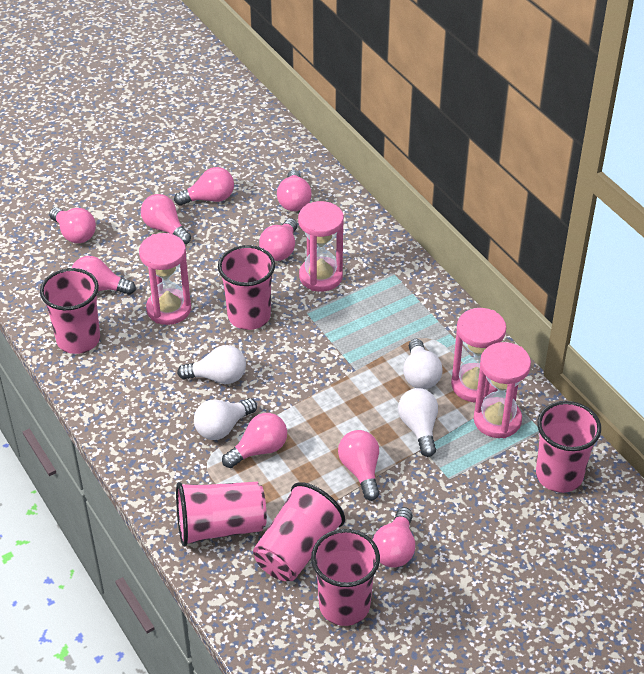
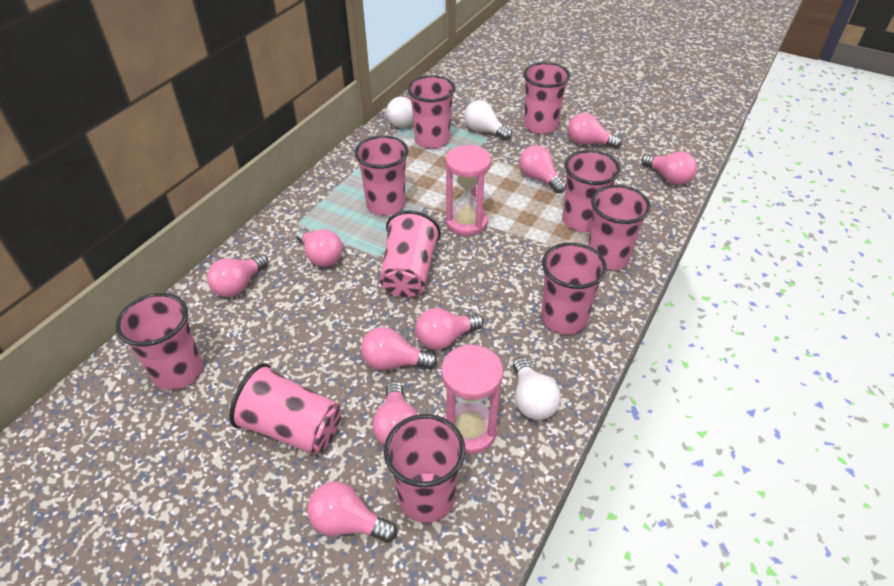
pink cup: 6 -> 10
pink hourglass: 4 -> 2
white light bulb: 4 -> 3

